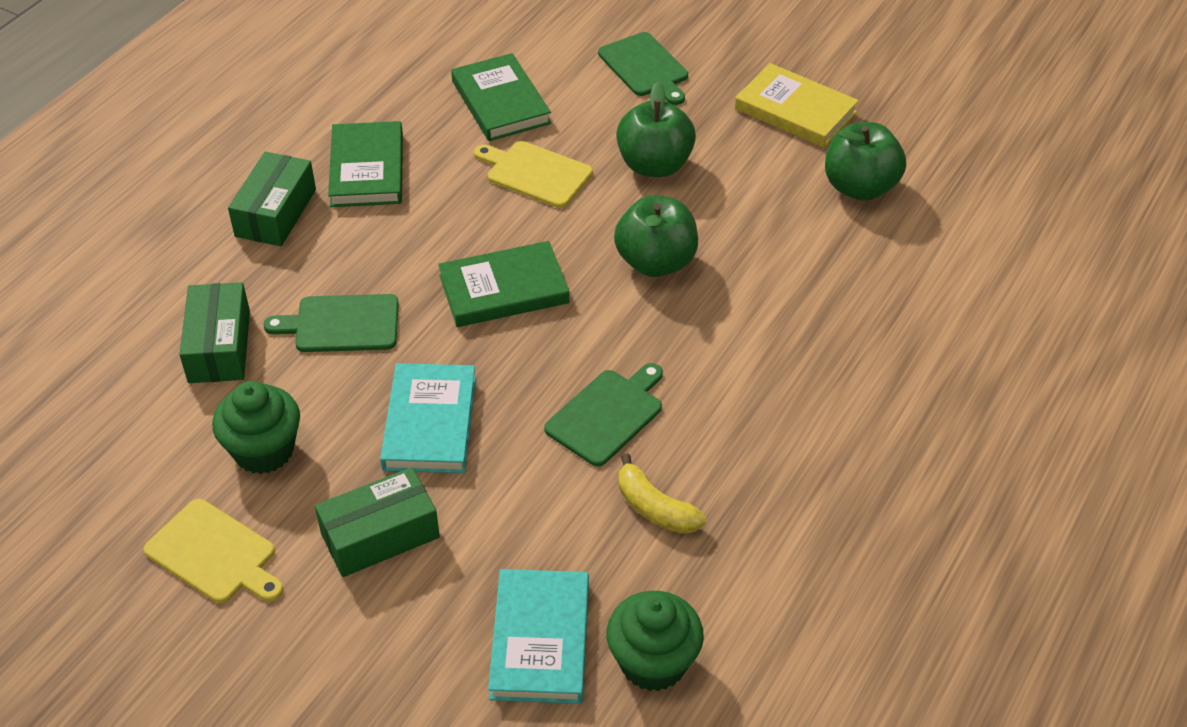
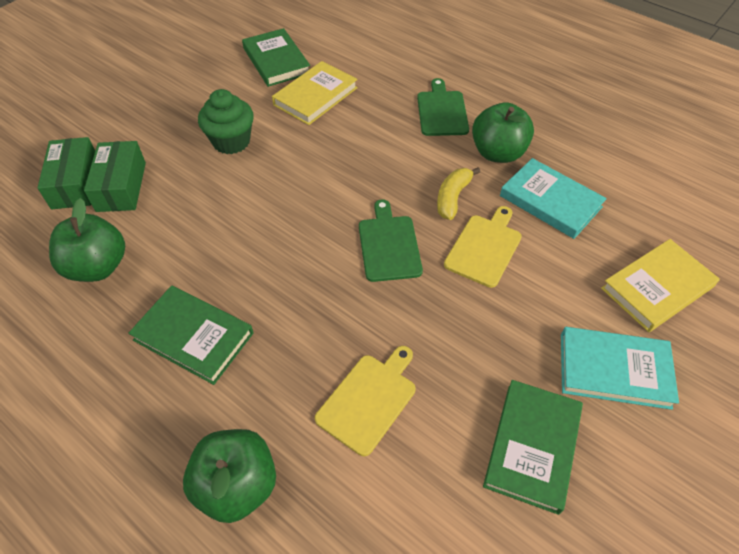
green box: 3 -> 2
green cupcake: 2 -> 1
green cutting board: 3 -> 2
yellow book: 1 -> 2

